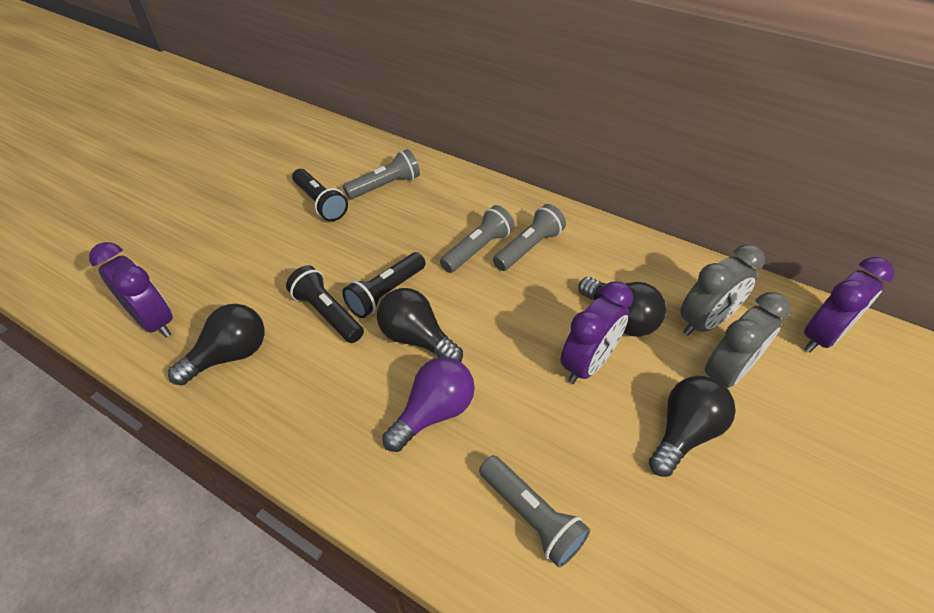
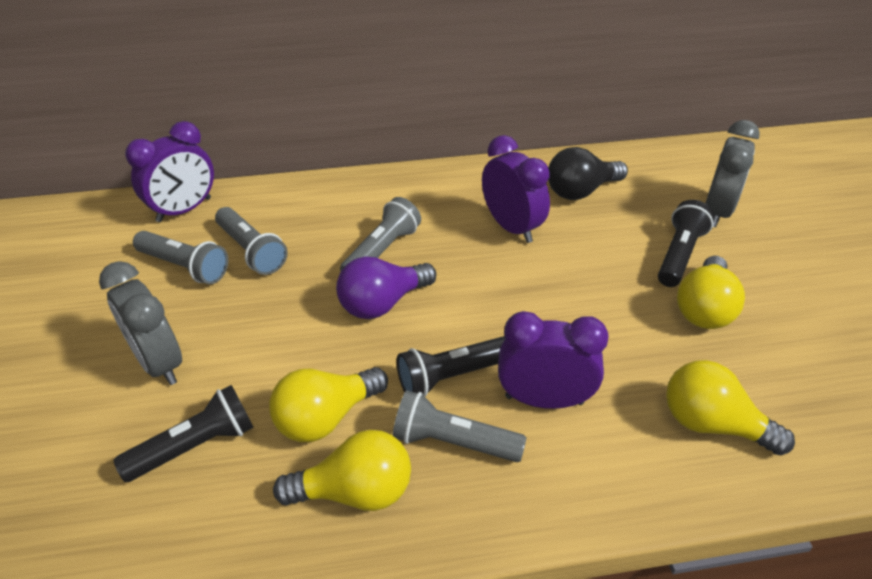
black light bulb: 4 -> 1
yellow light bulb: 0 -> 4

